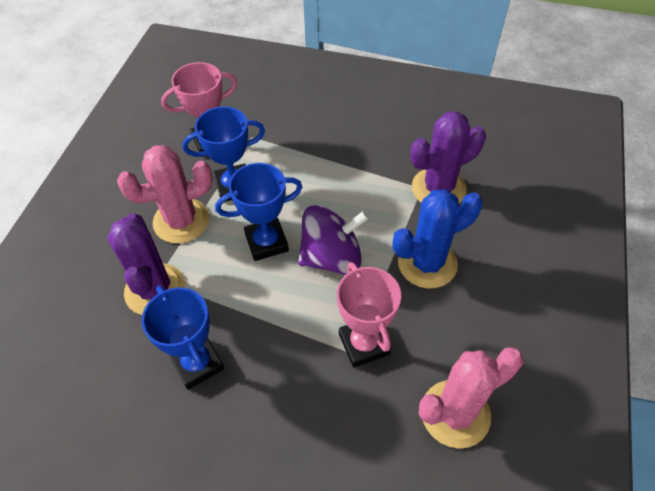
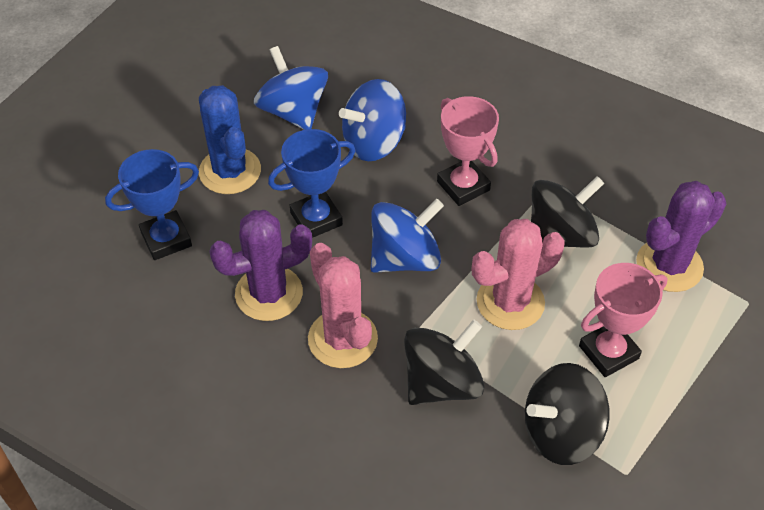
black spinning top: 0 -> 3
blue spinning top: 0 -> 3
blue trophy: 3 -> 2
purple spinning top: 1 -> 0

